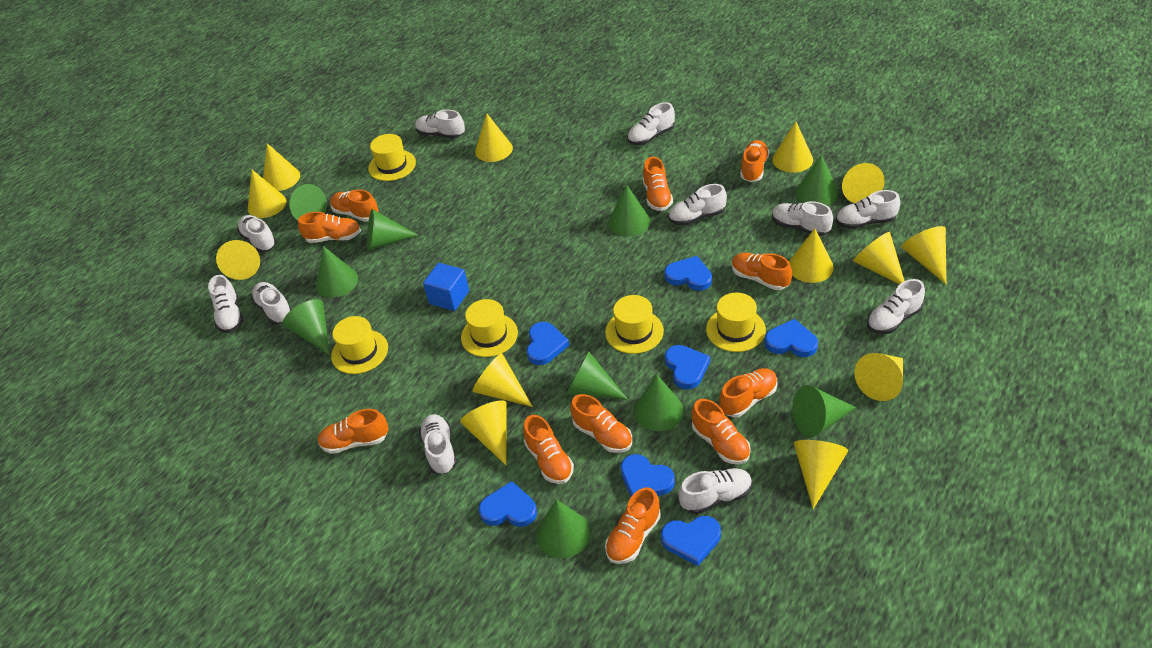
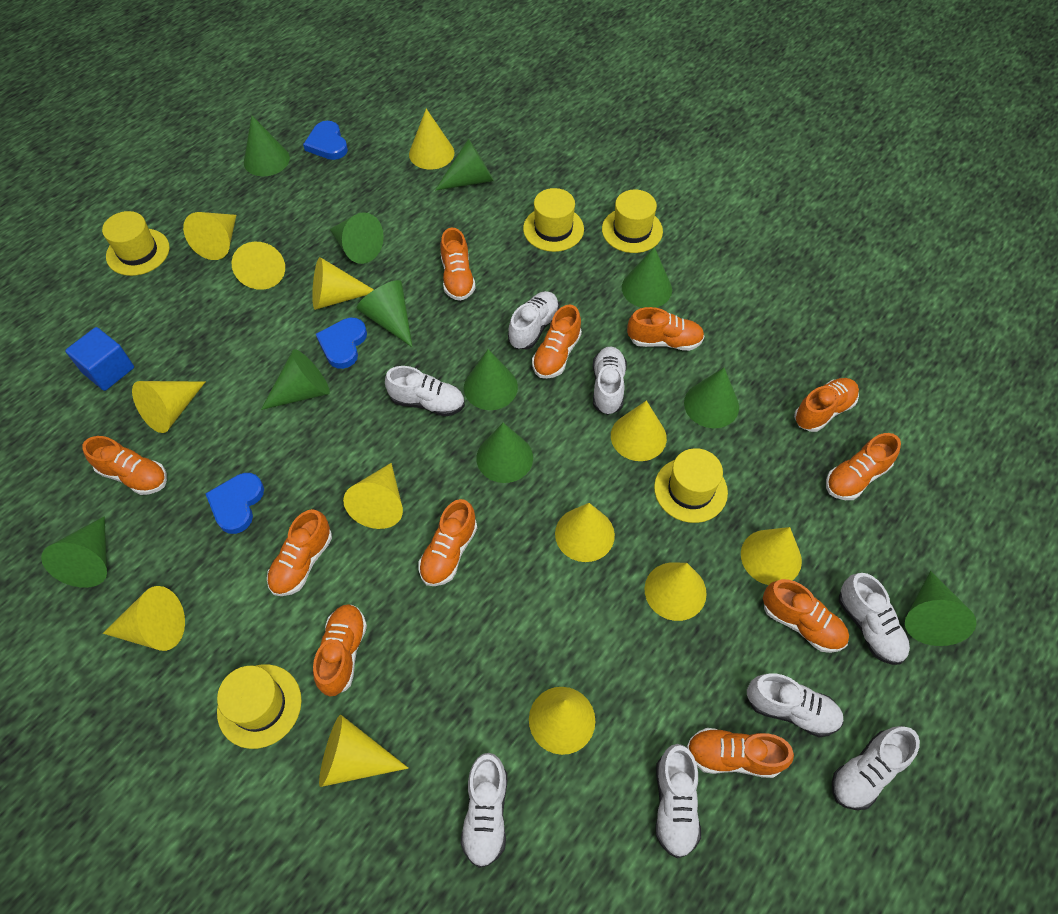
blue heart: 7 -> 3
green cone: 10 -> 11
white shoe: 11 -> 8

